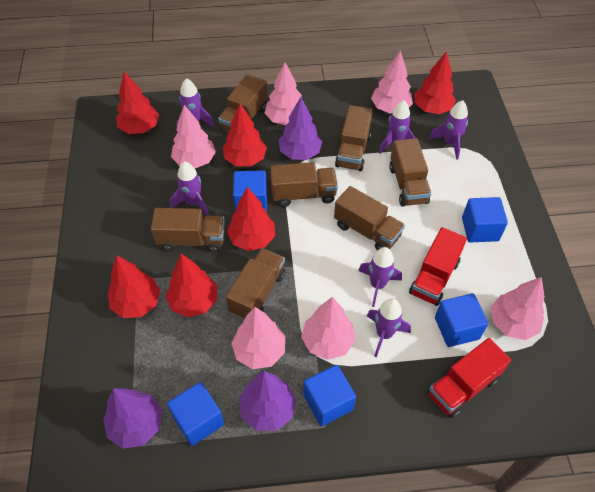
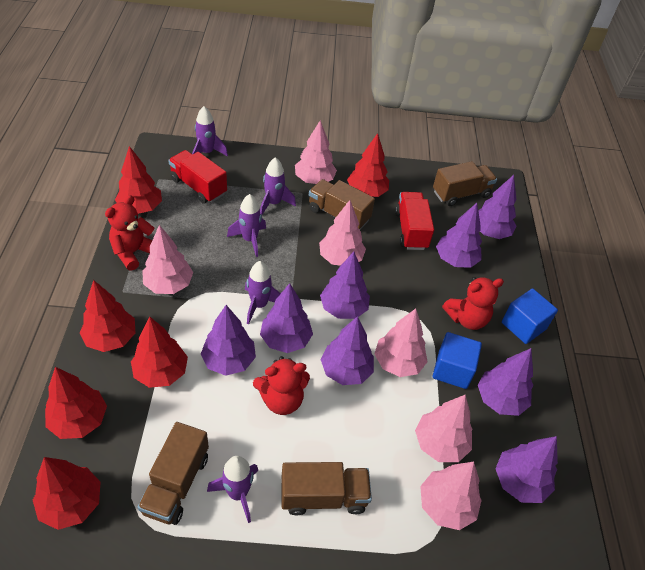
blue cube: 5 -> 2
brown truck: 7 -> 4
purple rocket: 6 -> 5
purple tree: 3 -> 8
red teddy bear: 0 -> 3

